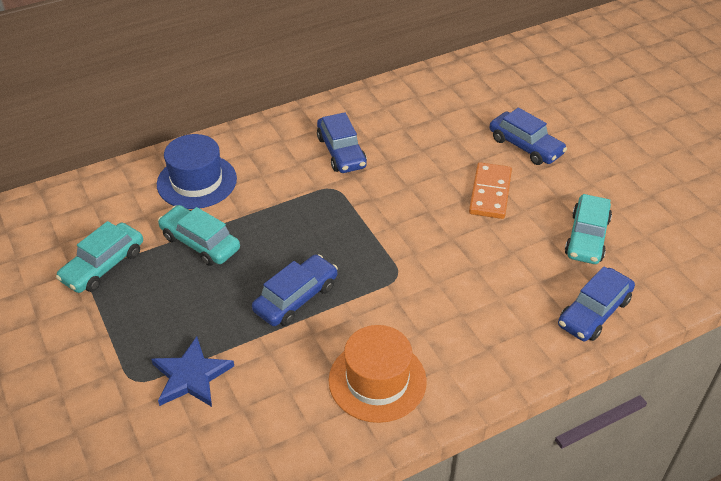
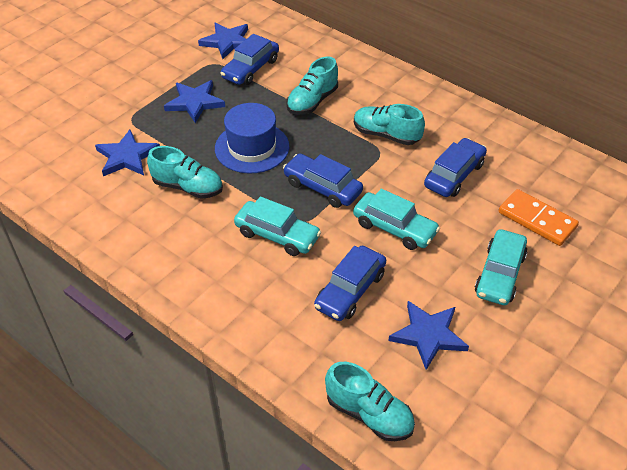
blue star: 1 -> 4
orange hat: 1 -> 0
turquoise shoe: 0 -> 4

